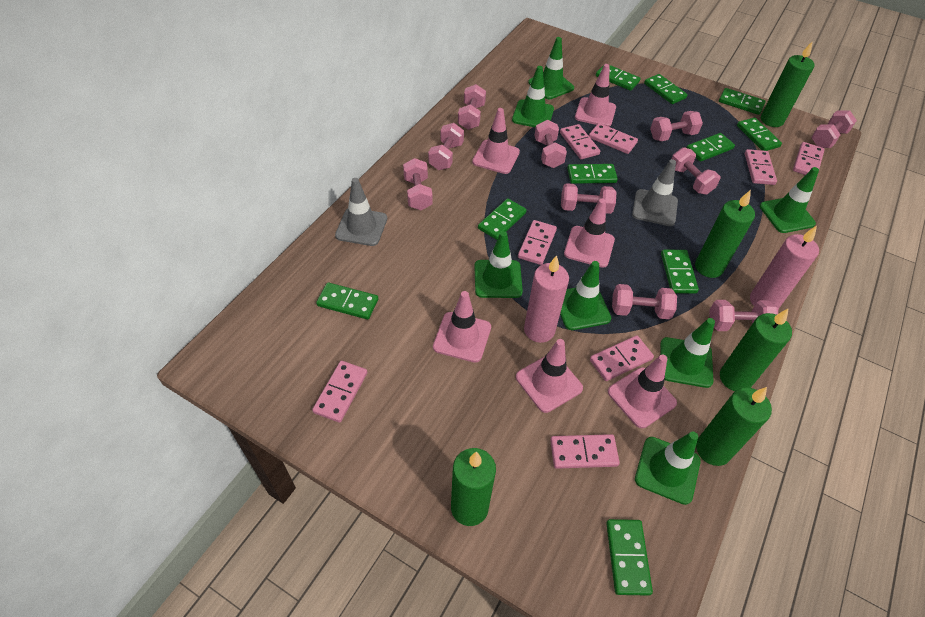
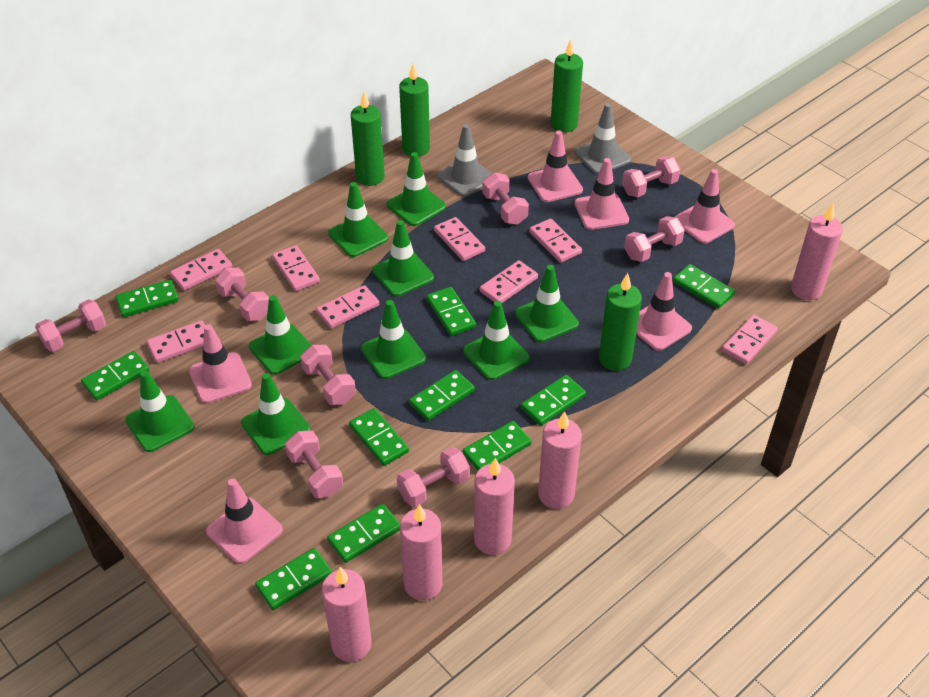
green candle: 5 -> 4
green traffic cone: 7 -> 9
pink candle: 2 -> 5
pink dumbbell: 10 -> 8

